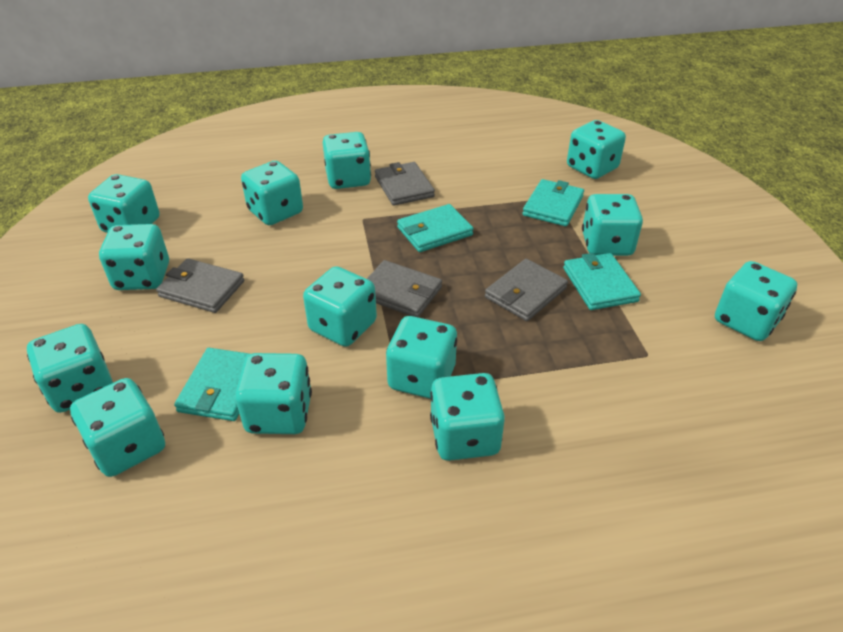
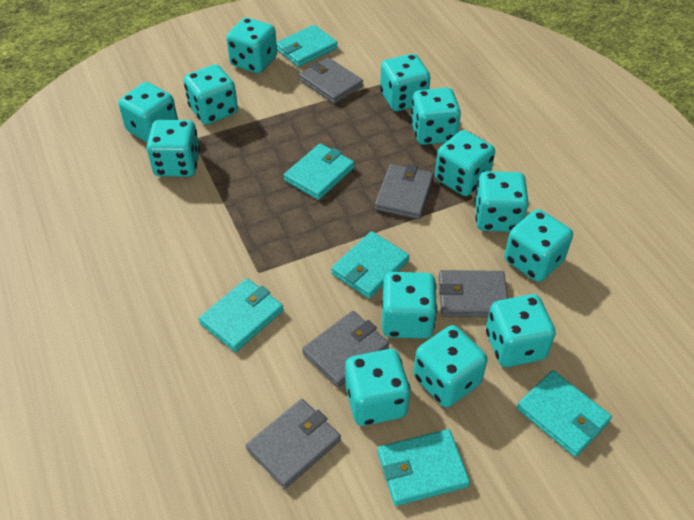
grey wallet: 4 -> 5
turquoise wallet: 4 -> 6

